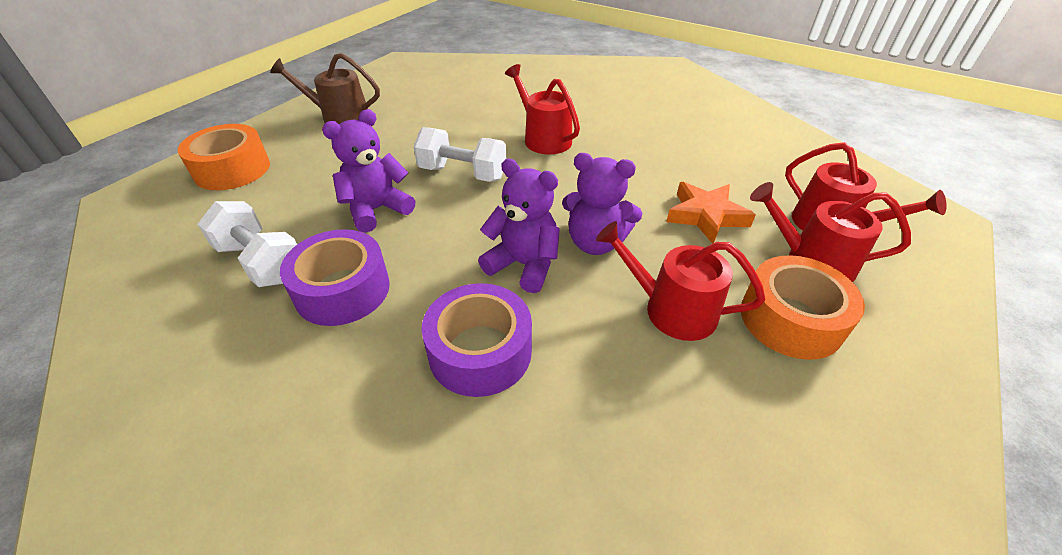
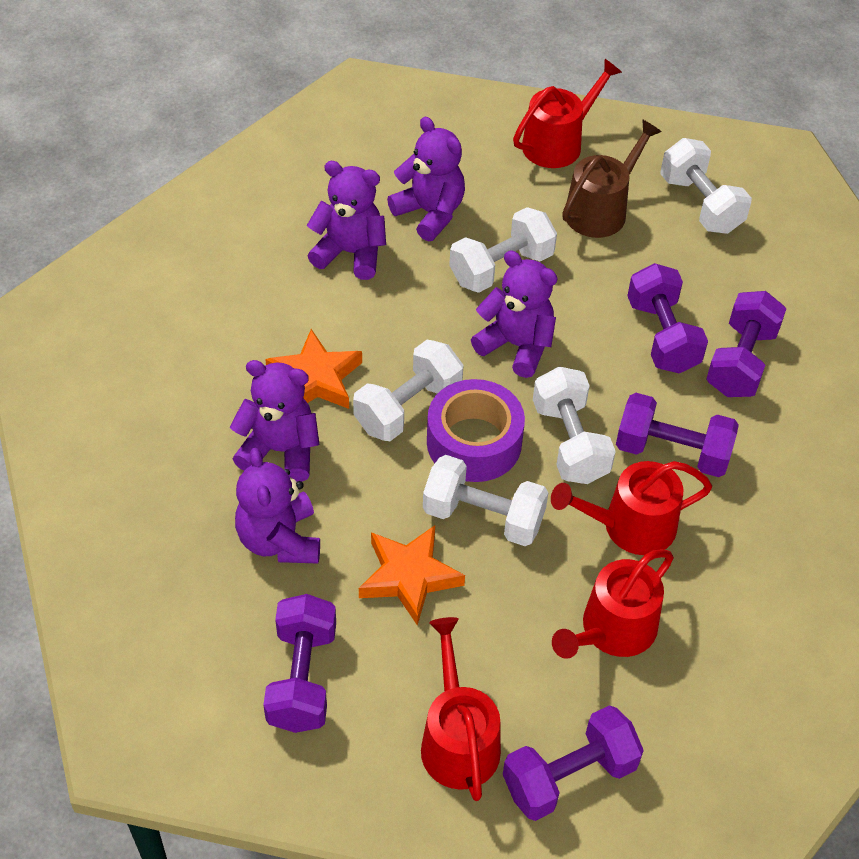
orange star: 1 -> 2
orange tape: 2 -> 0
purple dumbbell: 0 -> 5
purple tape: 2 -> 1
purple teddy bear: 3 -> 5
white dumbbell: 2 -> 5

